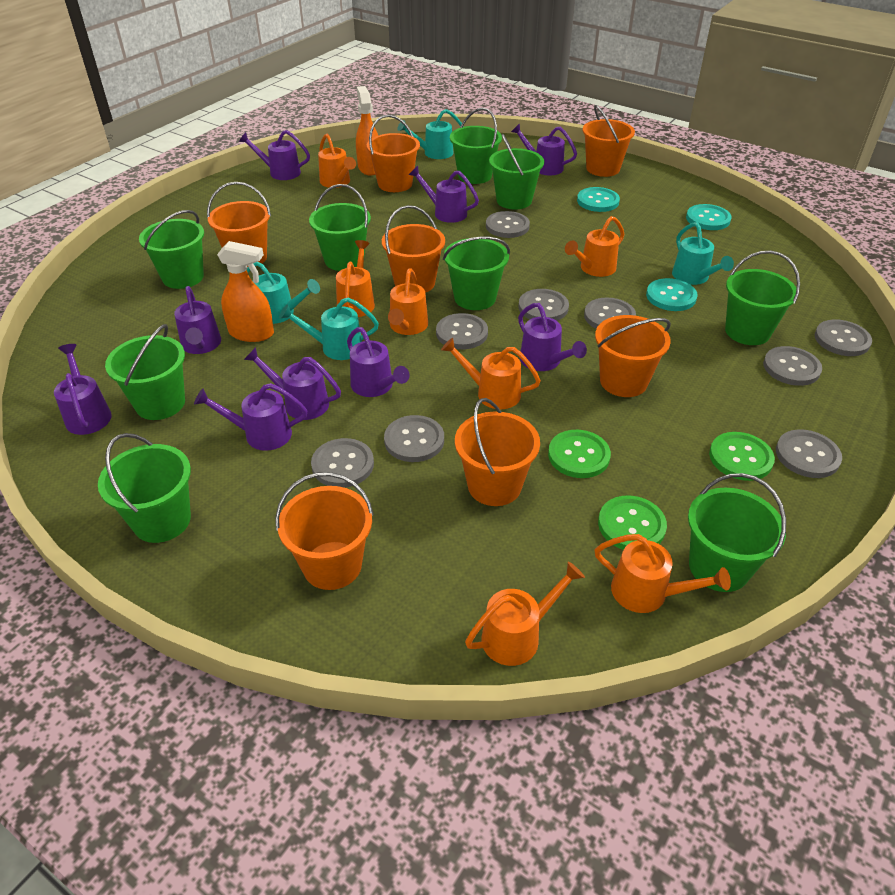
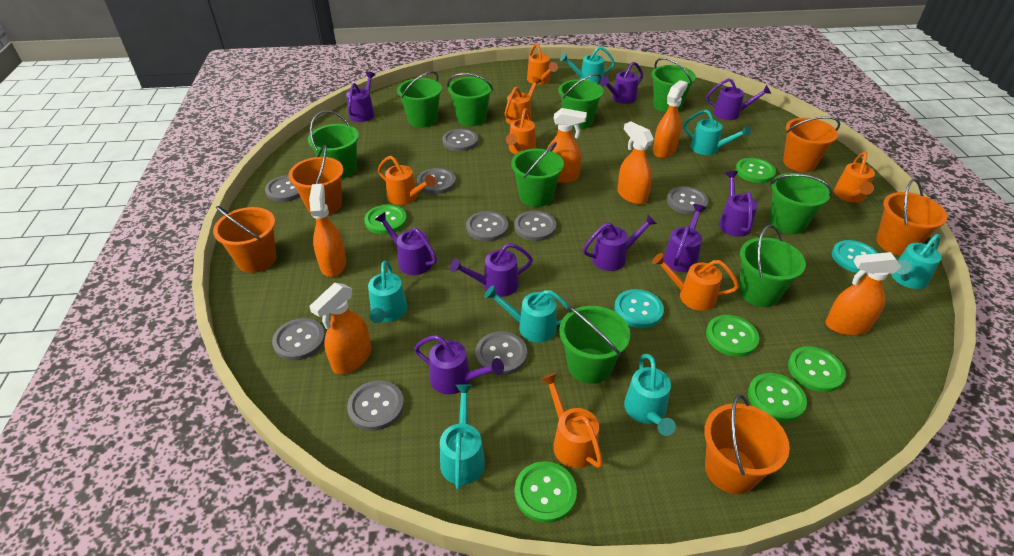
green button: 3 -> 6
orange bucket: 7 -> 5
orange spray bottle: 2 -> 6
turquoise button: 3 -> 2
turquoise watering can: 4 -> 7

